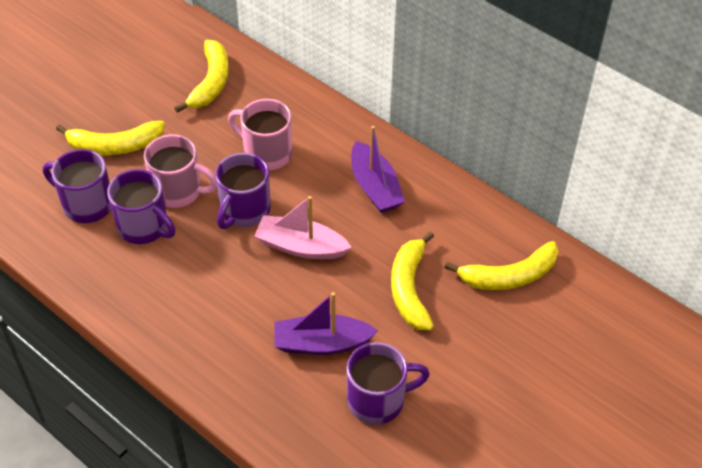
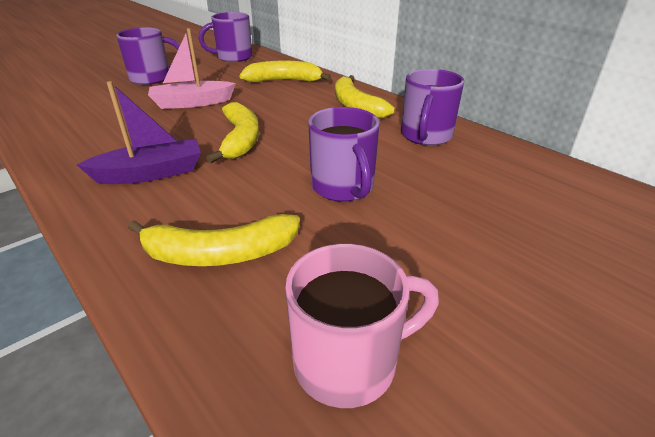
pink mug: 2 -> 1
purple boat: 2 -> 1

